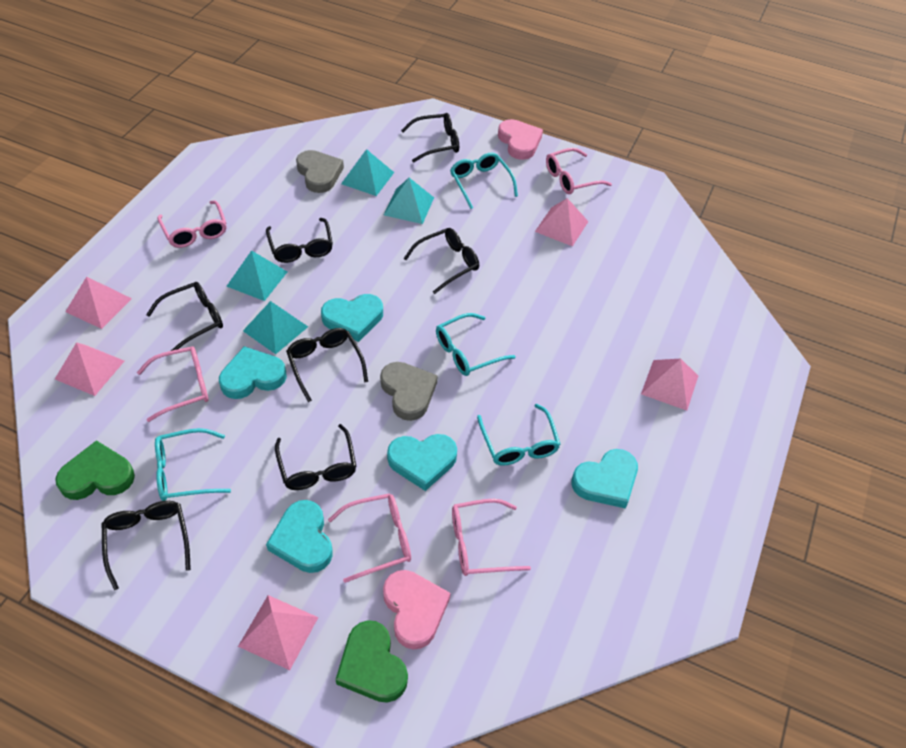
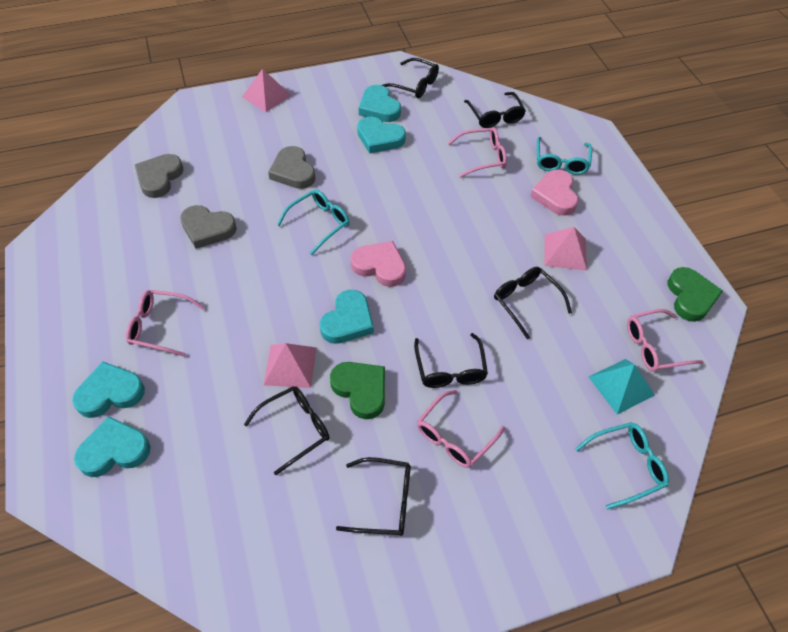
black glasses: 7 -> 6
grey heart: 2 -> 3
pink glasses: 5 -> 4
pink pyramid: 5 -> 3
turquoise glasses: 4 -> 3
turquoise pyramid: 4 -> 1

